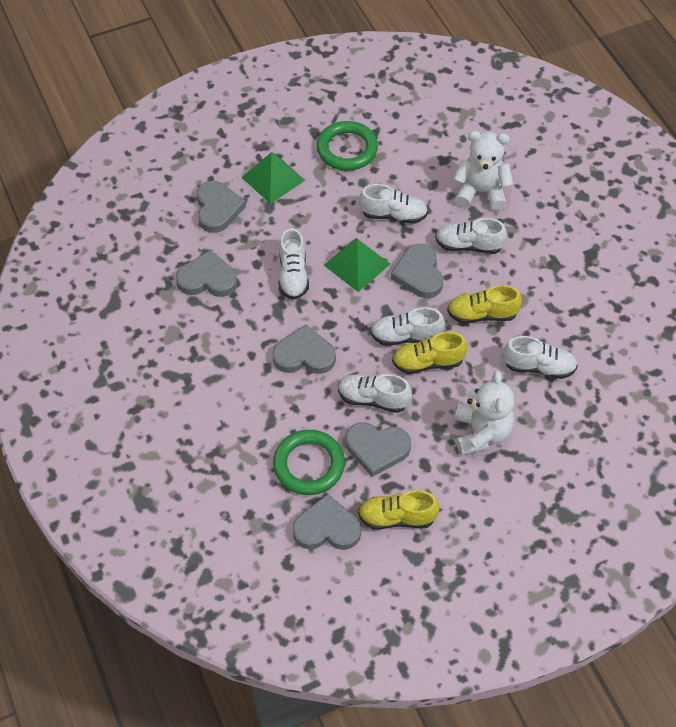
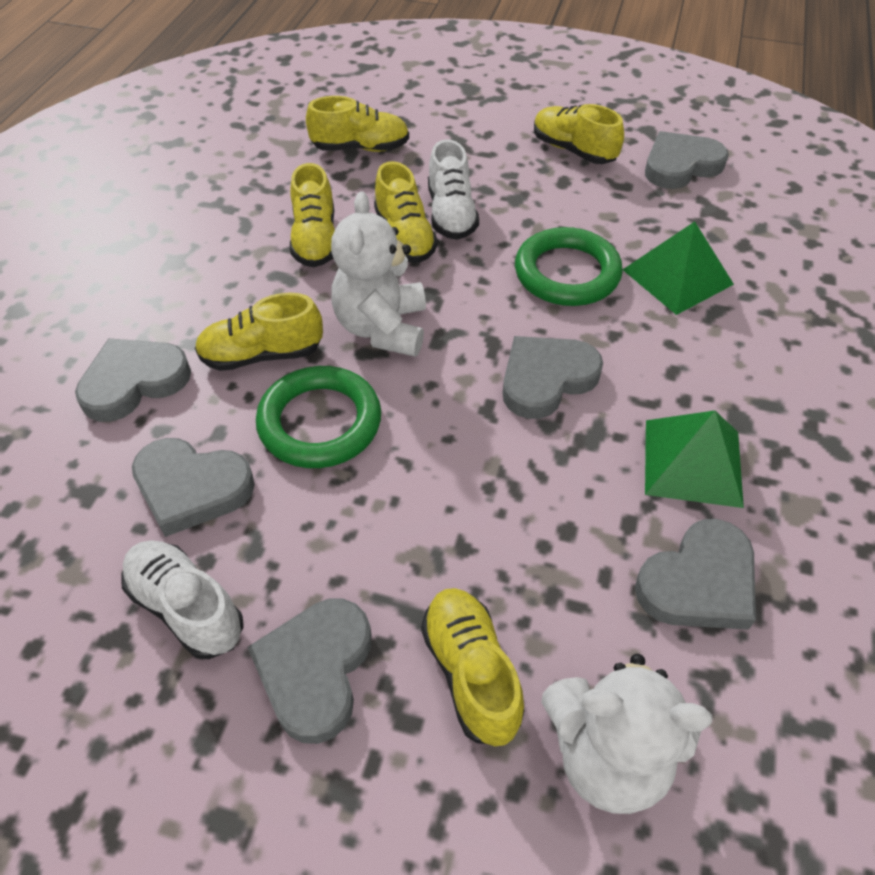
white shoe: 6 -> 2
yellow shoe: 3 -> 6

